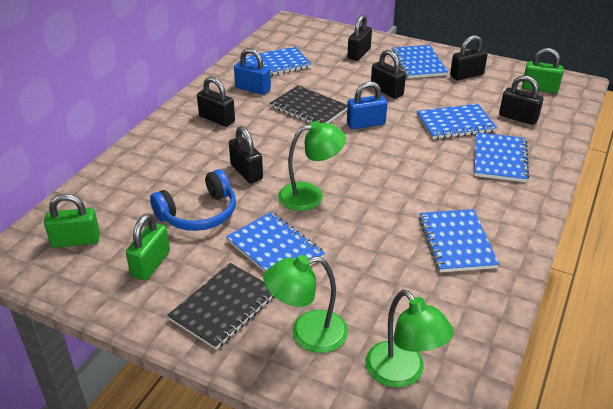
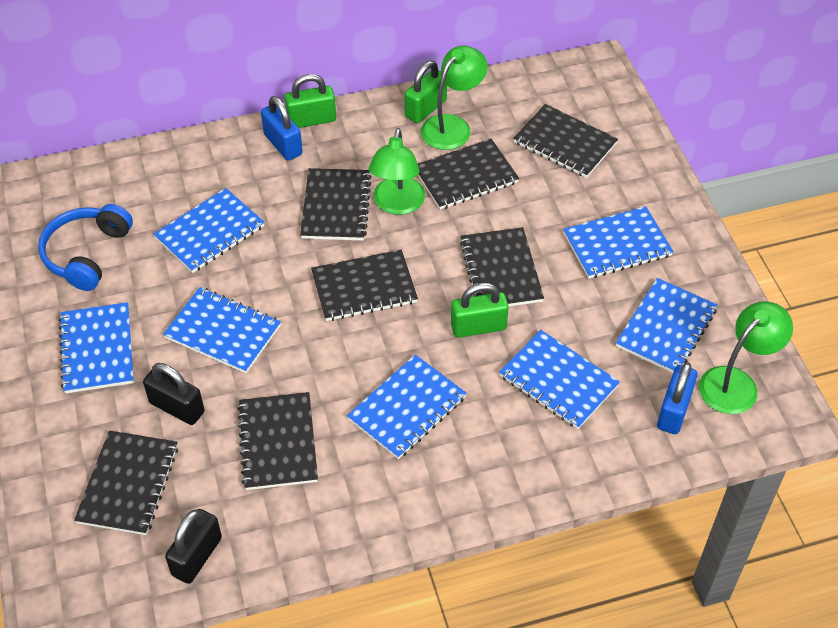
black notebook: 2 -> 7
black padlock: 6 -> 2
blue notebook: 6 -> 7

